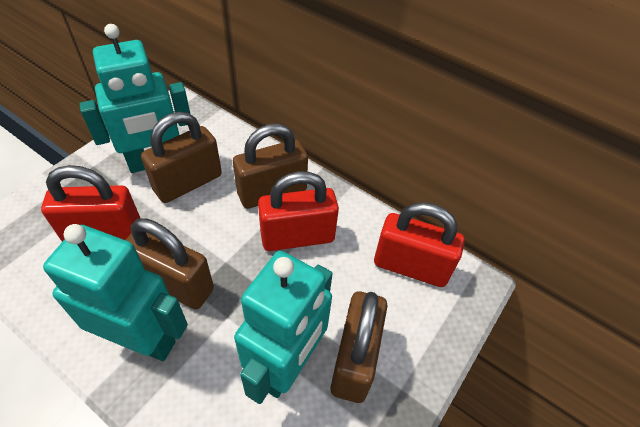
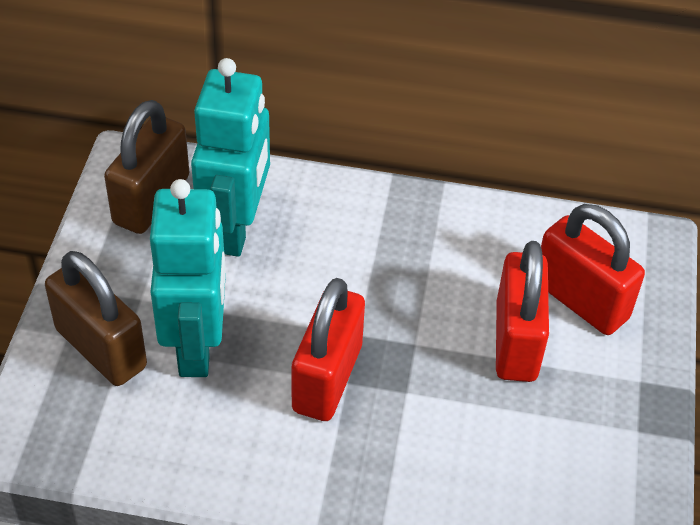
brown padlock: 4 -> 2
turquoise robot: 3 -> 2

